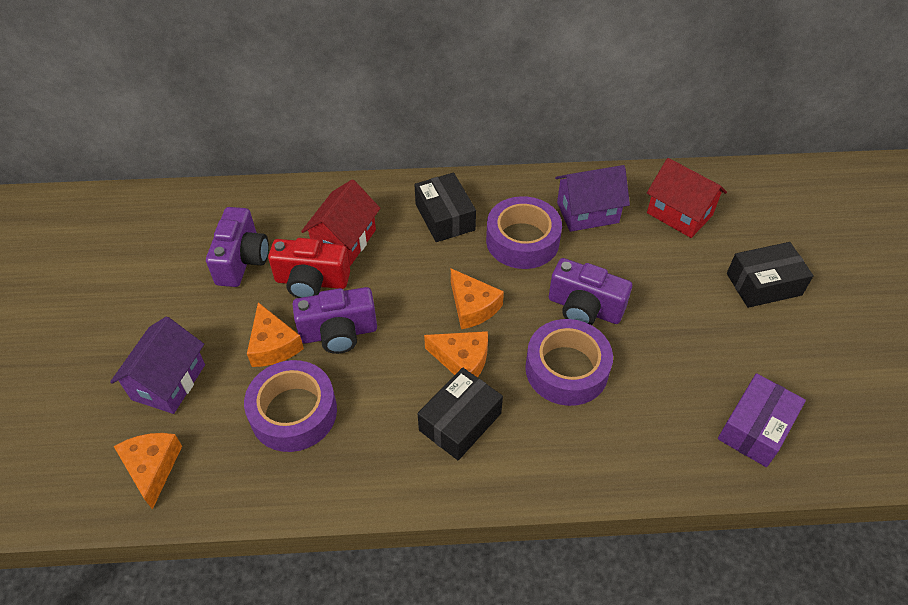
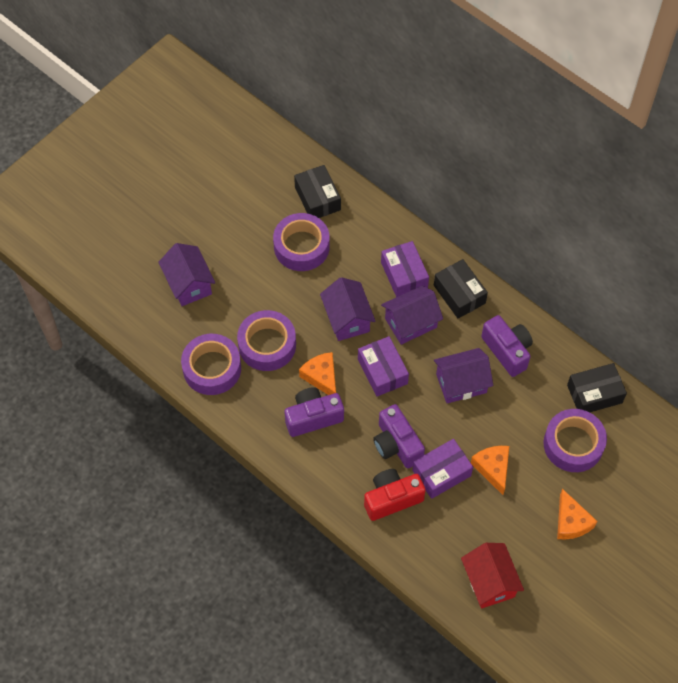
orange cheese: 4 -> 3
purple box: 1 -> 3
purple house: 2 -> 4
purple tape: 3 -> 4
red house: 2 -> 1

